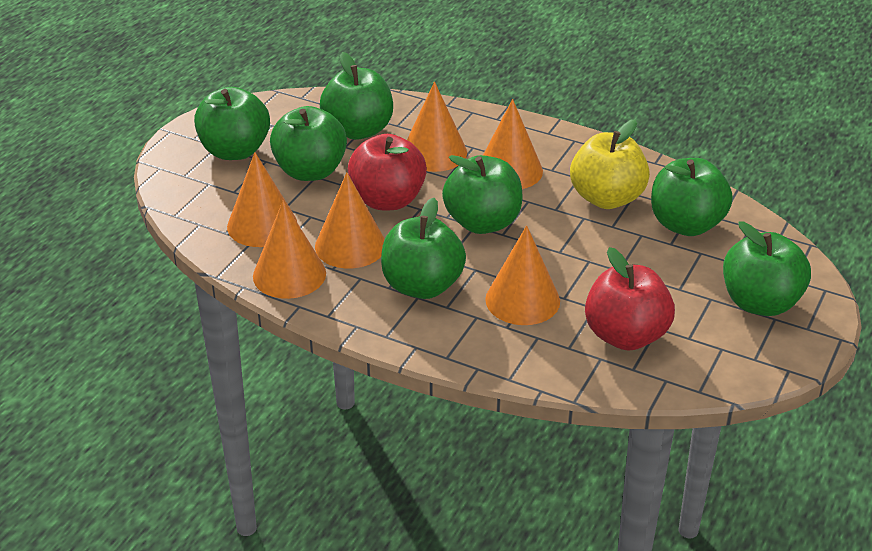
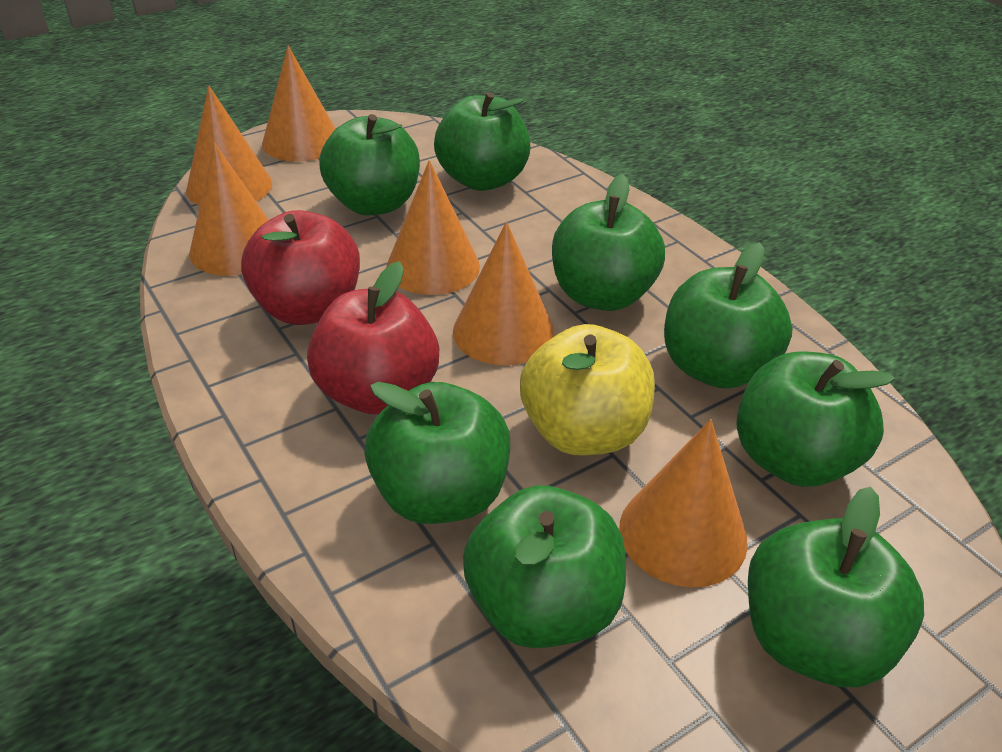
green apple: 7 -> 8

